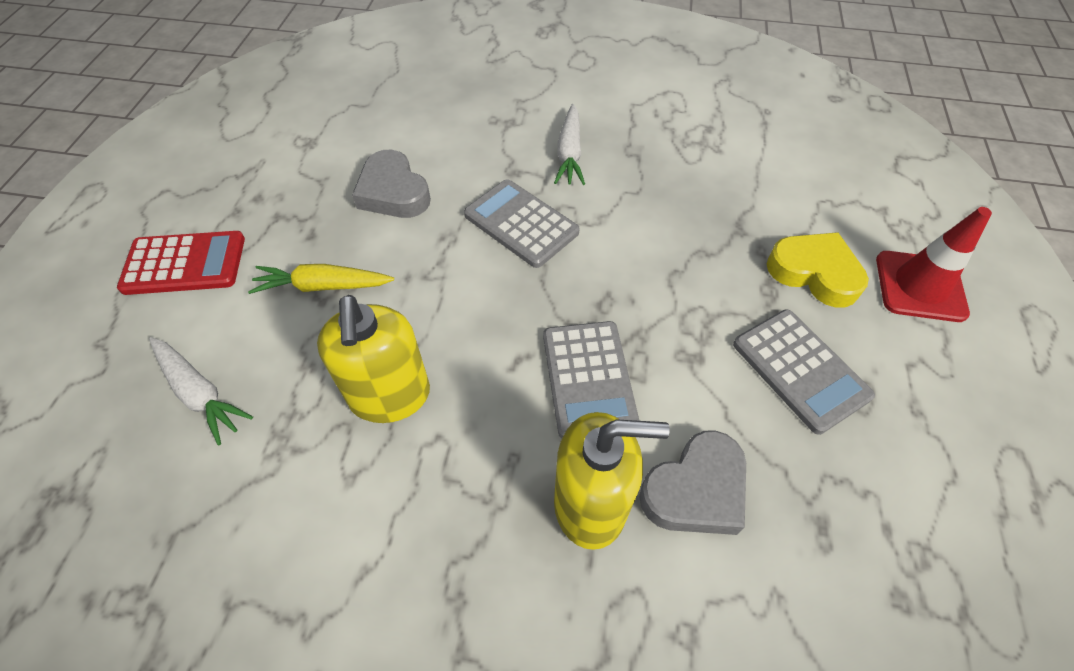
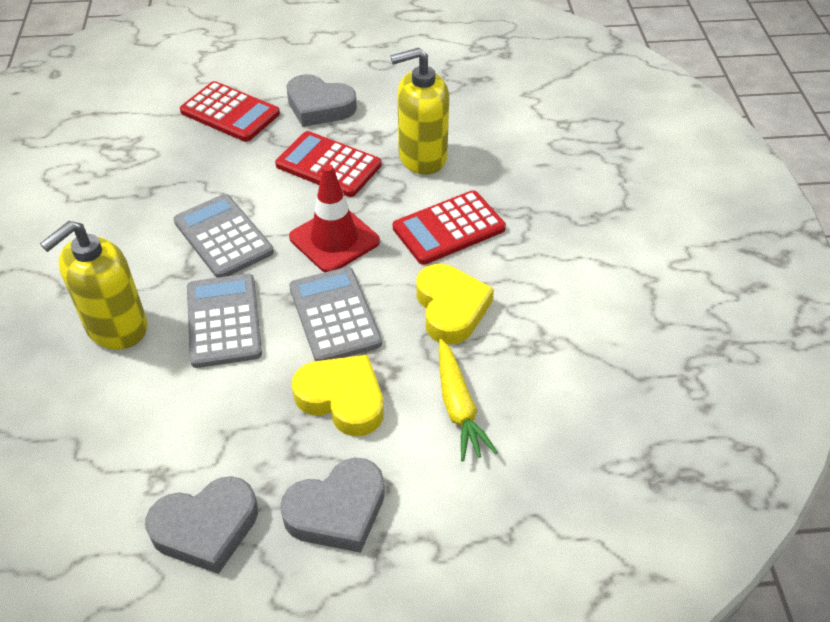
grey heart: 2 -> 3
red calculator: 1 -> 3
white carrot: 2 -> 0
yellow heart: 1 -> 2

